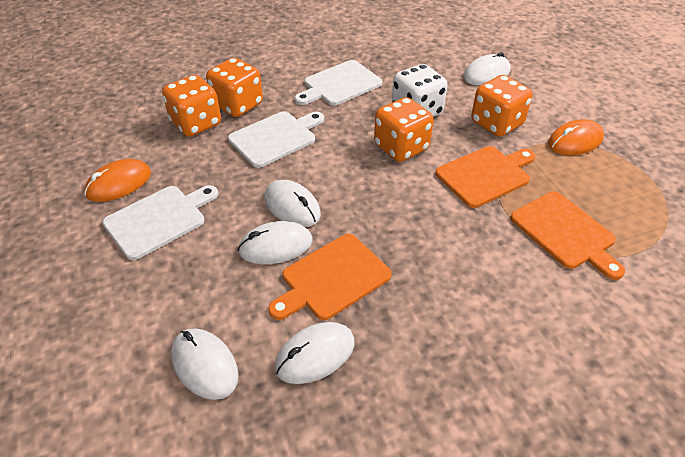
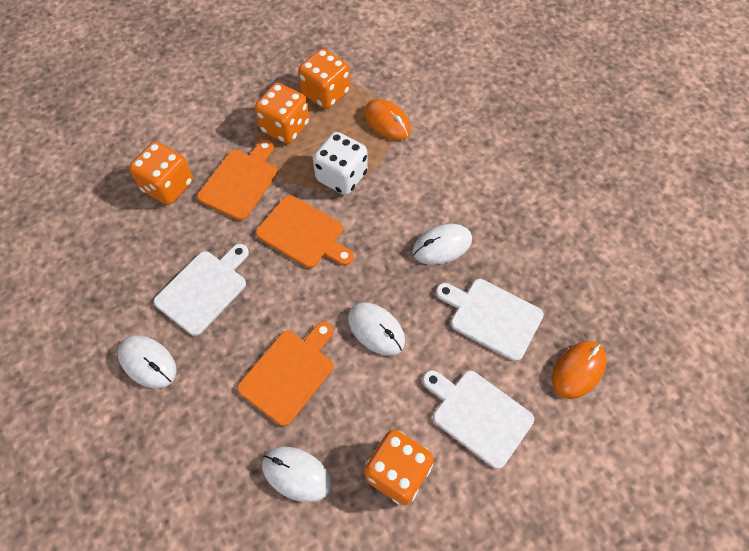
white mouse: 5 -> 4

